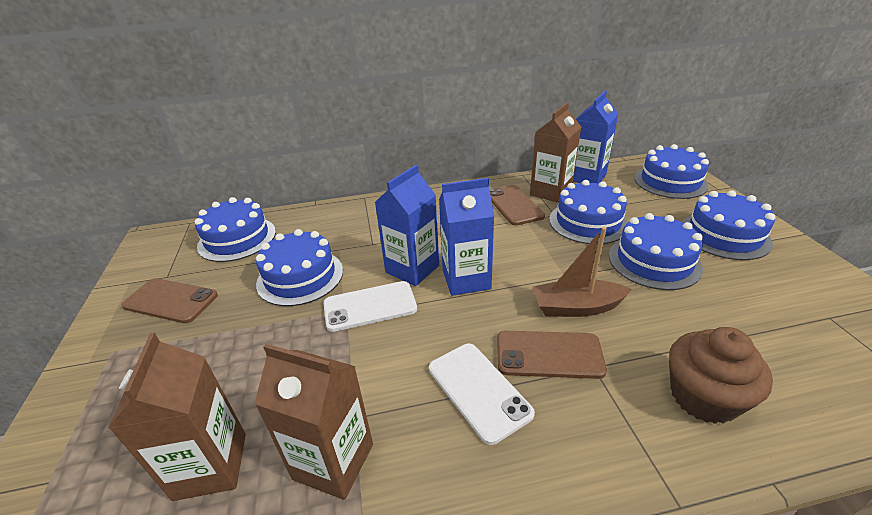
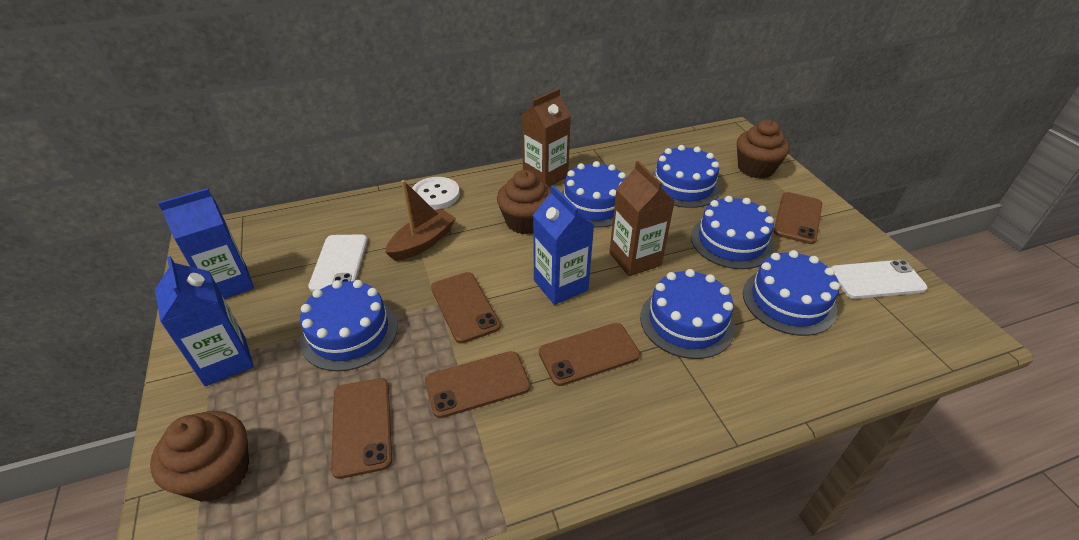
brown carton: 3 -> 2
brown cupcake: 1 -> 3
brown phone: 3 -> 5
white button: 0 -> 1

